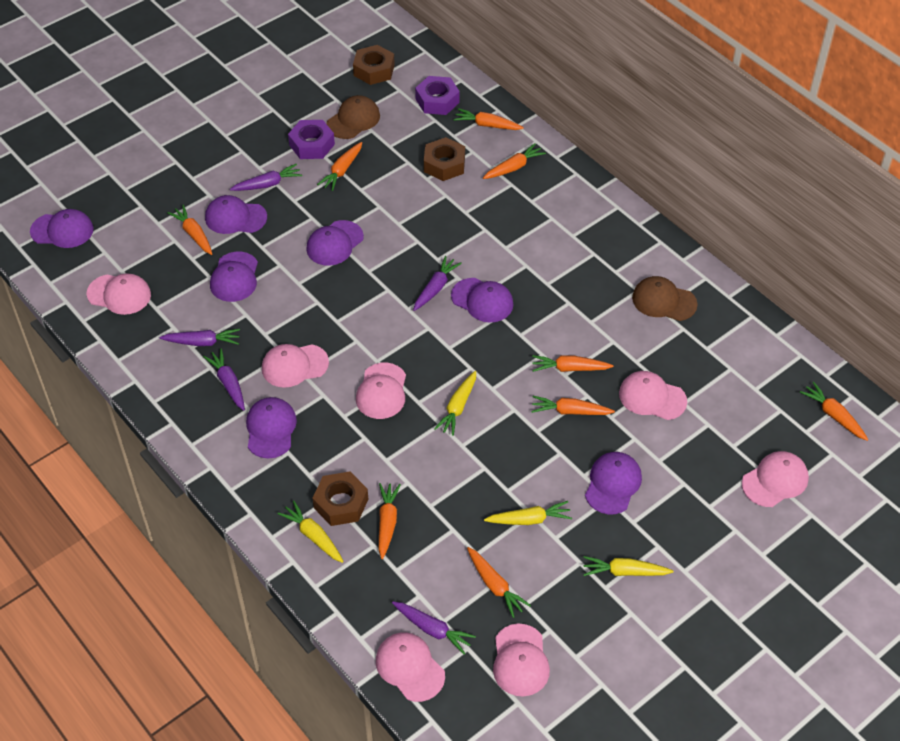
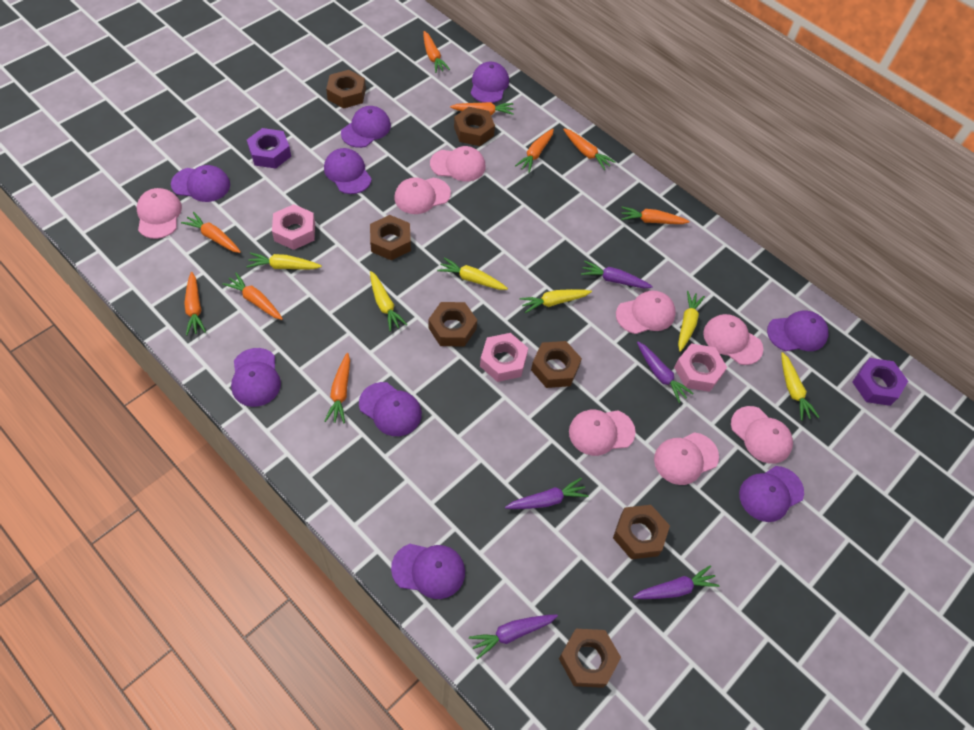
brown cap: 2 -> 0
brown nut: 3 -> 7
pink cap: 7 -> 8
pink nut: 0 -> 3
purple cap: 7 -> 9
yellow carrot: 4 -> 6

